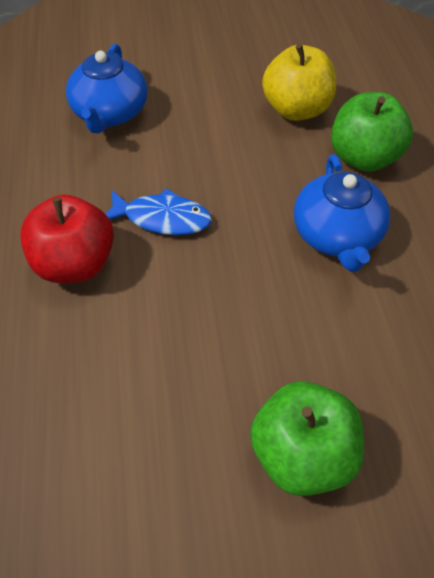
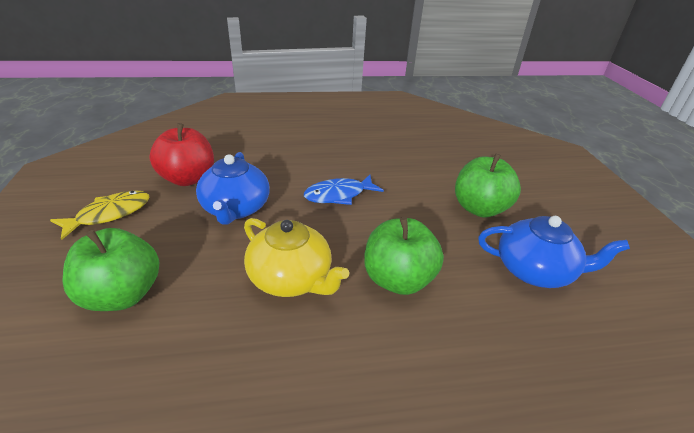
green apple: 2 -> 3
yellow apple: 1 -> 0
yellow fish: 0 -> 1
yellow teapot: 0 -> 1

